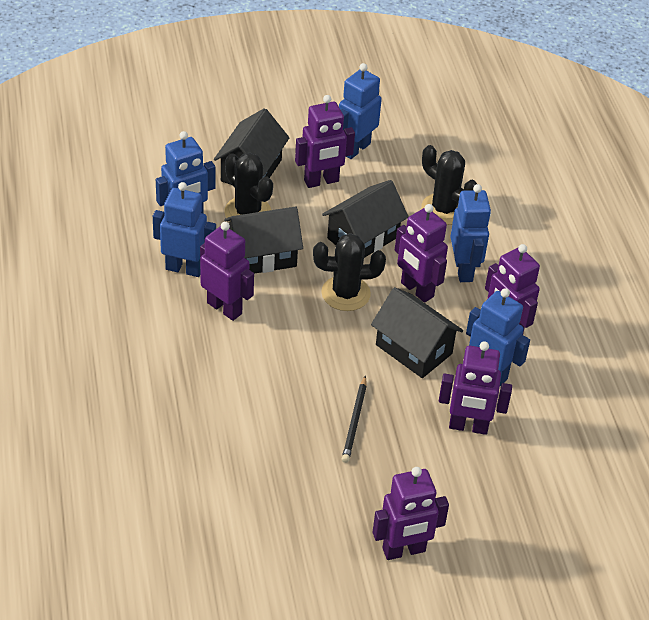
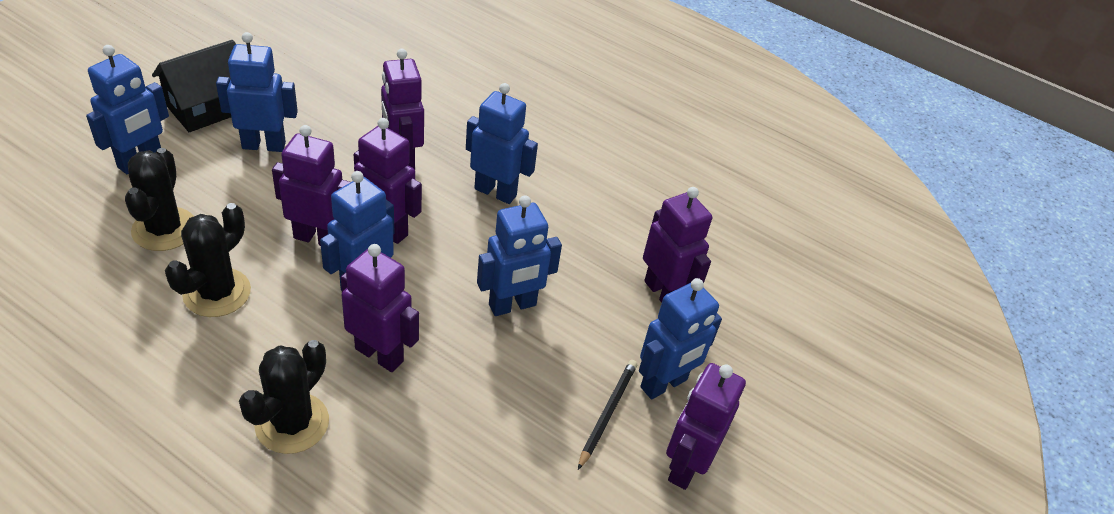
black house: 4 -> 1
blue robot: 5 -> 6

